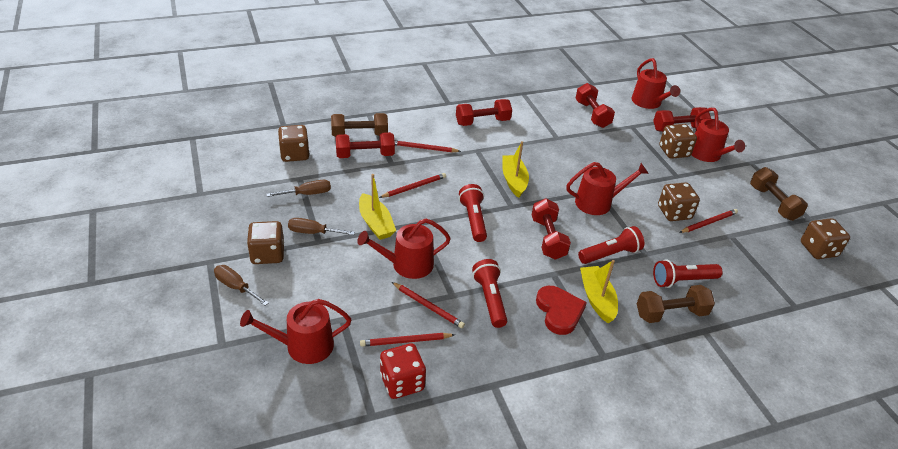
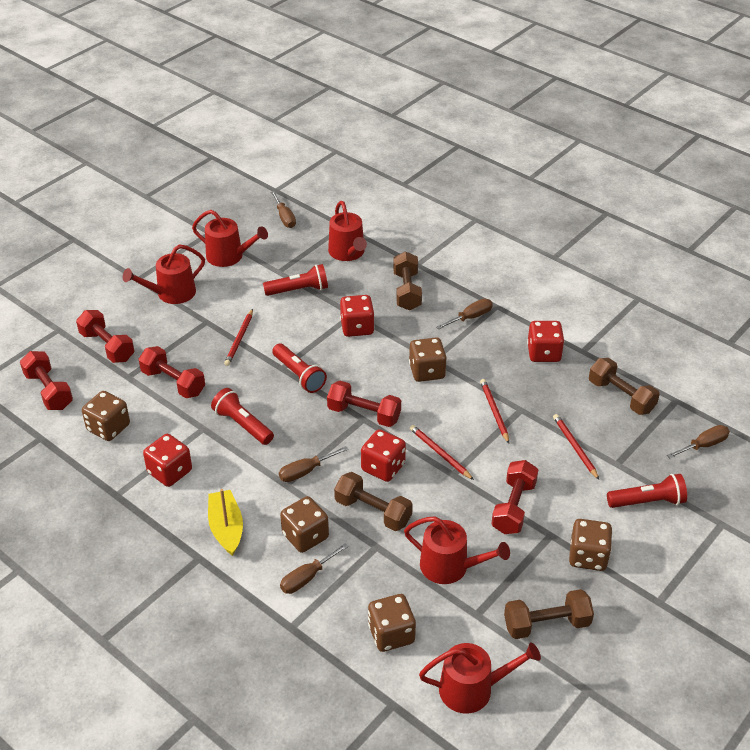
brown dumbbell: 3 -> 4
brown screwdriver: 3 -> 5
red dice: 1 -> 4
red heart: 1 -> 0
red pencil: 5 -> 4
yellow boat: 3 -> 1

